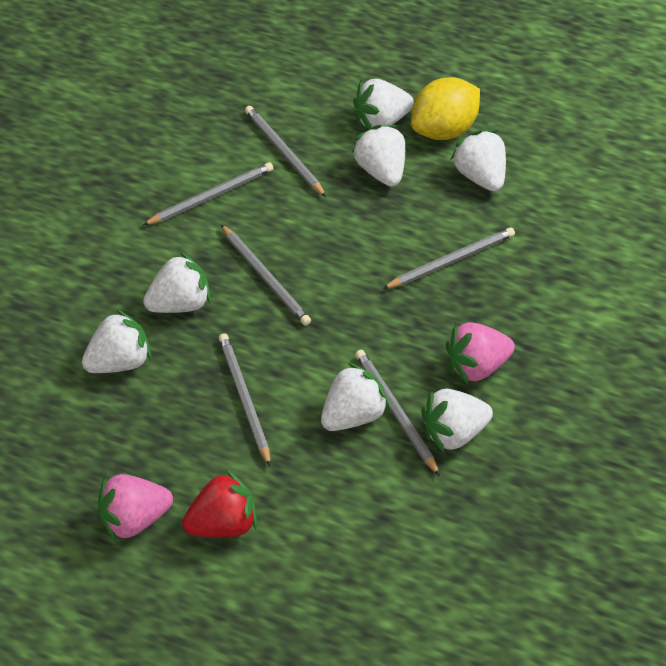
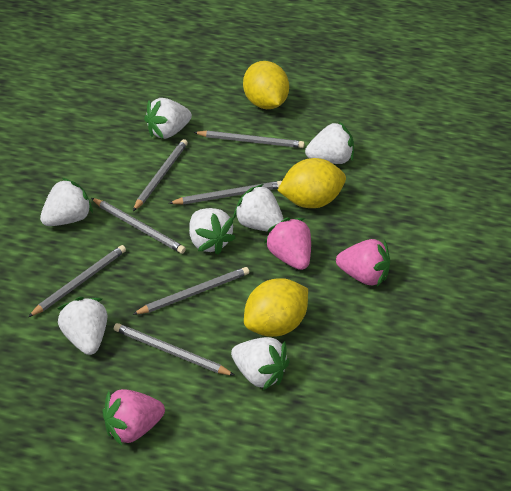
grey pencil: 6 -> 7
pink strawberry: 2 -> 3
red strawberry: 1 -> 0
yellow lemon: 1 -> 3

